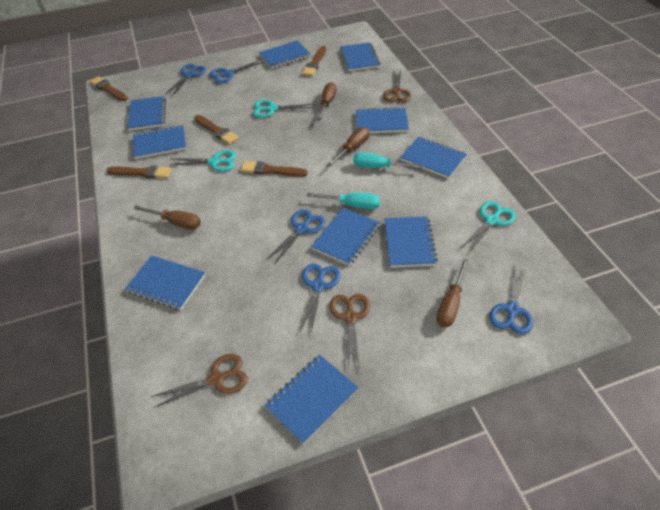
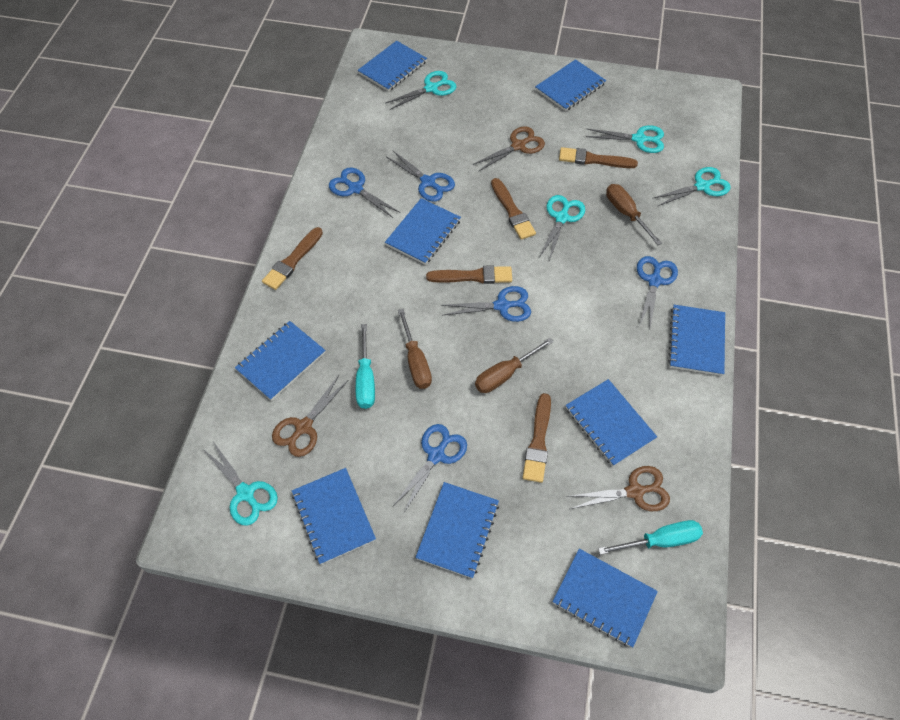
blue notebook: 10 -> 9
brown screwdriver: 4 -> 3
turquoise scissors: 3 -> 5

